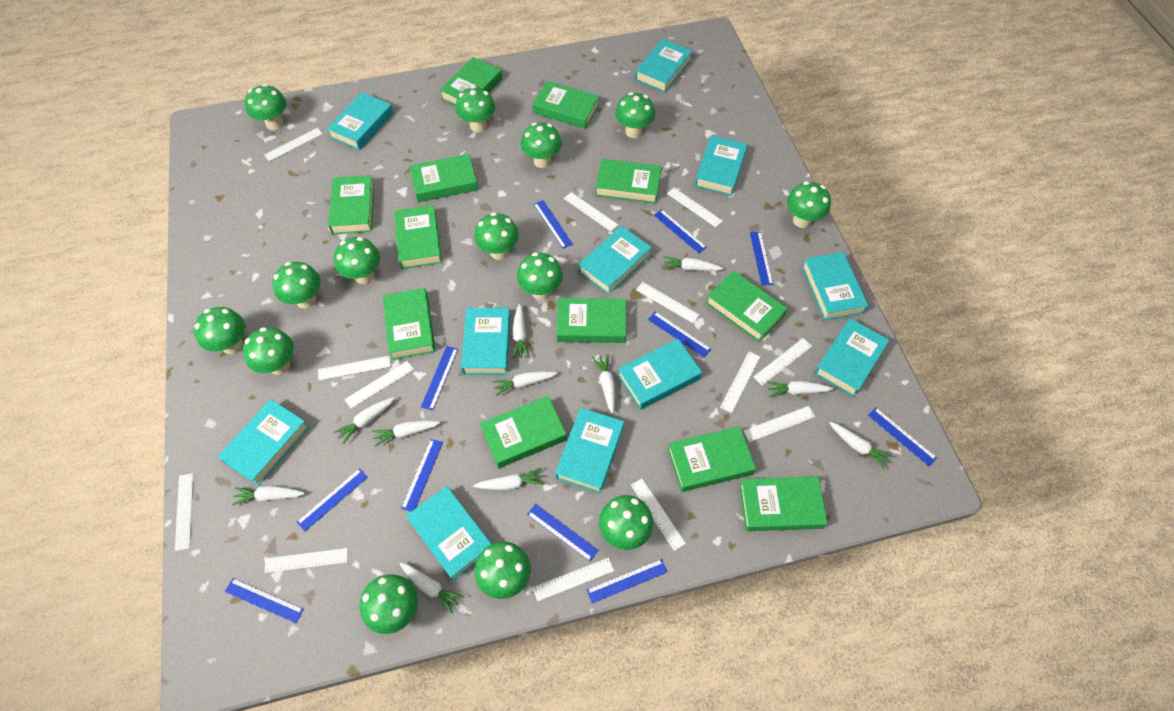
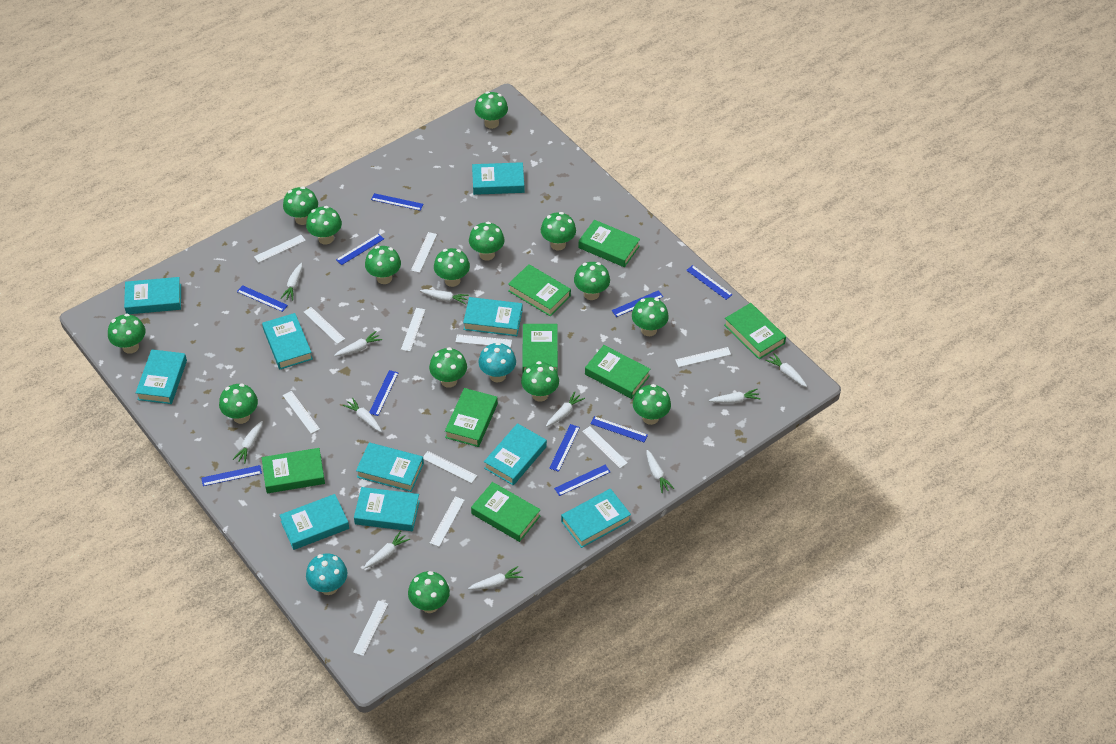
blue ruler: 11 -> 10
green book: 12 -> 8
green mushroom: 14 -> 15
turquoise book: 11 -> 10
turquoise mushroom: 0 -> 2
white ruler: 13 -> 11

